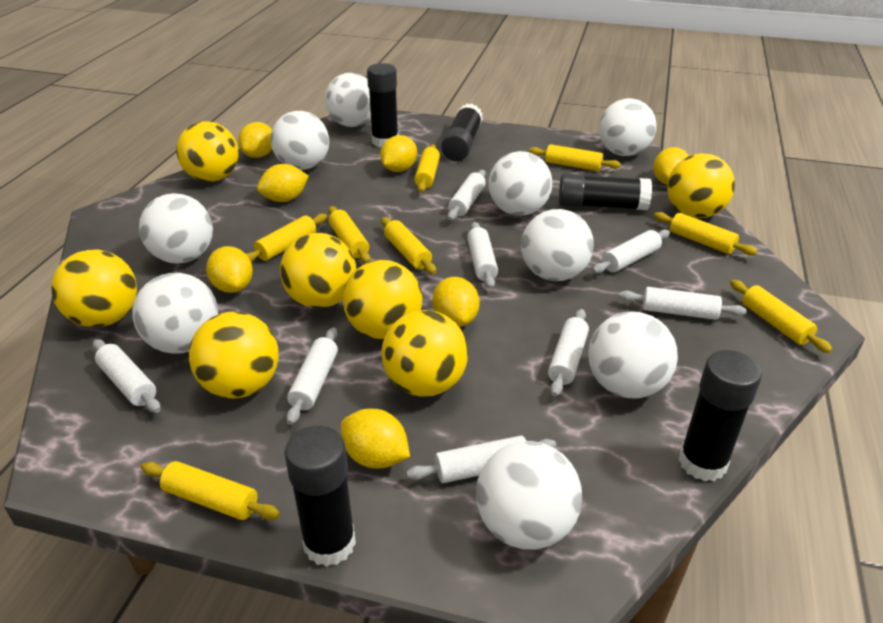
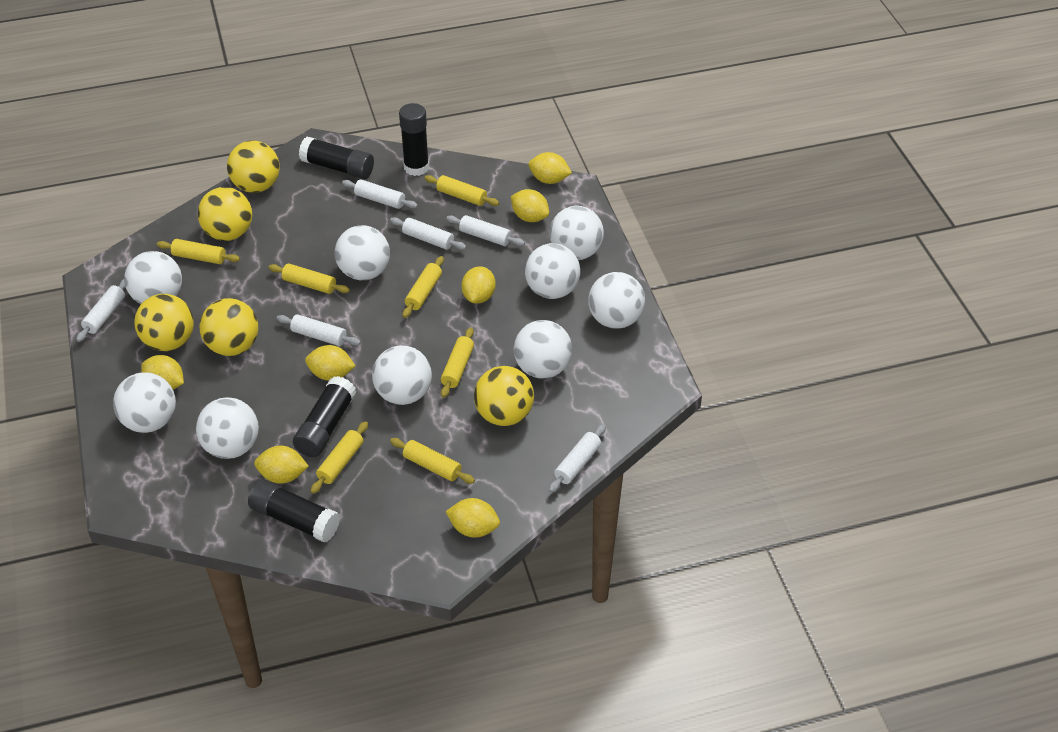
black glue stick: 5 -> 4
white rolling pin: 8 -> 6
yellow ball: 7 -> 5
yellow rolling pin: 8 -> 7

